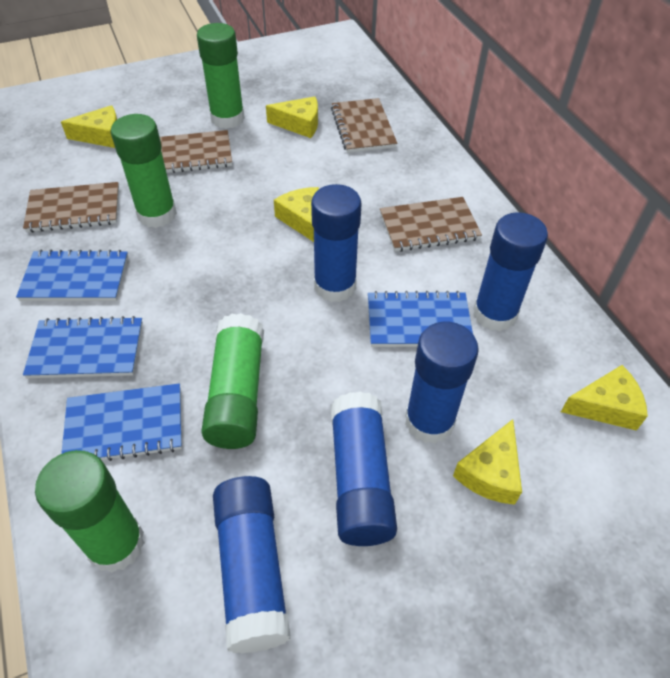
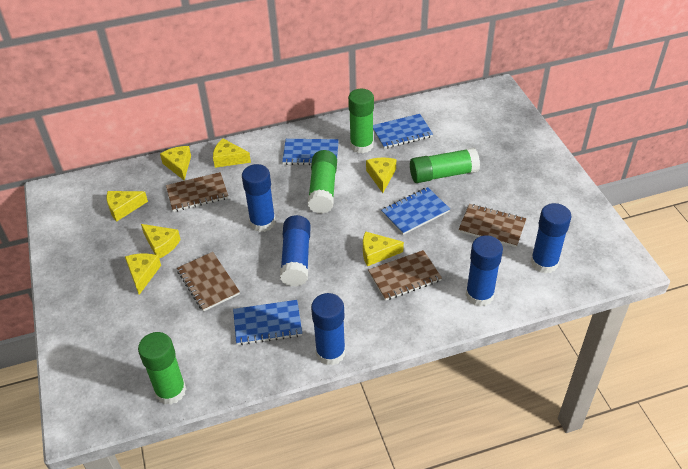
yellow cheese: 5 -> 7

